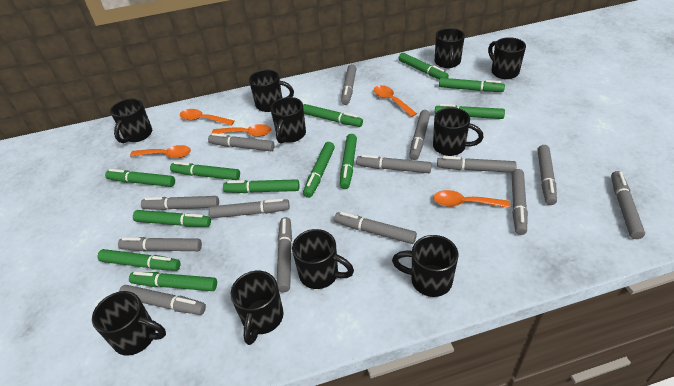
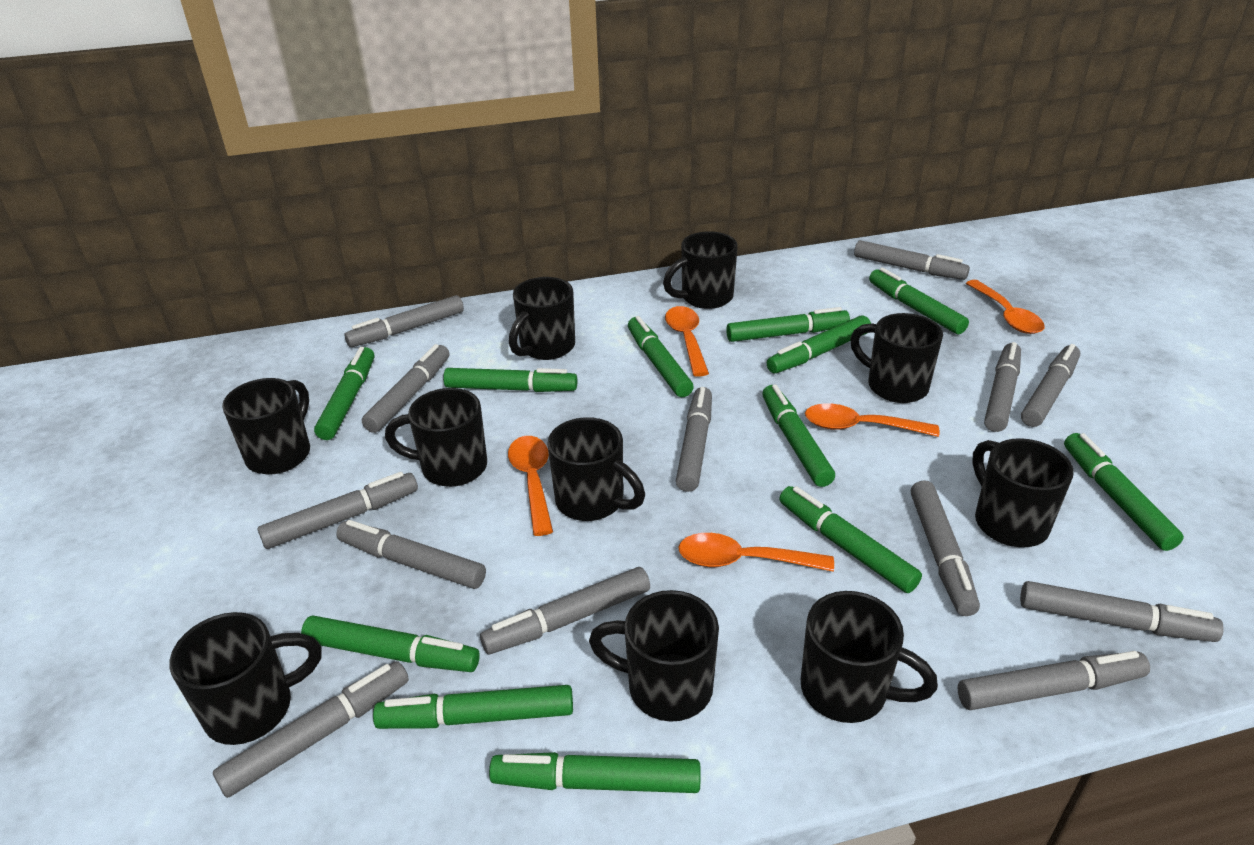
grey marker: 14 -> 13

